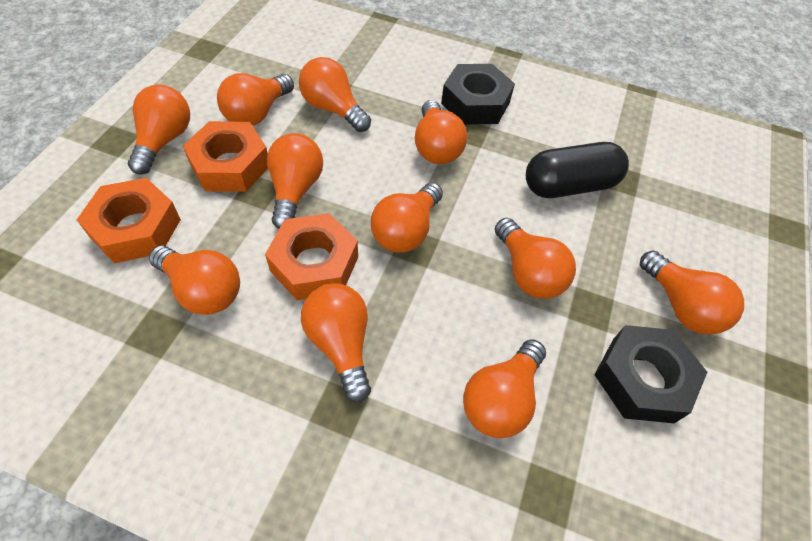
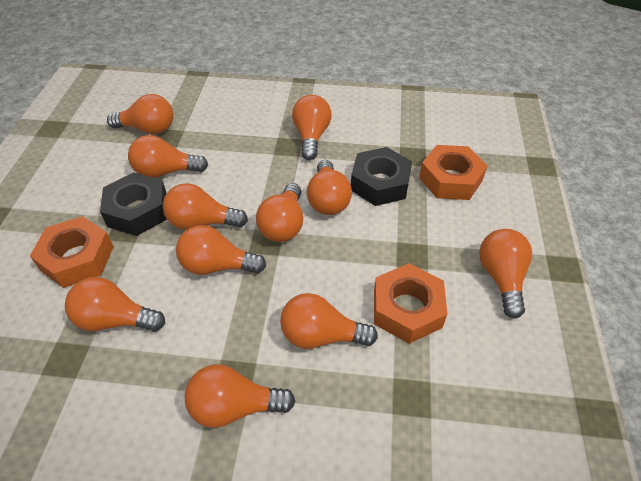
black capsule: 1 -> 0

